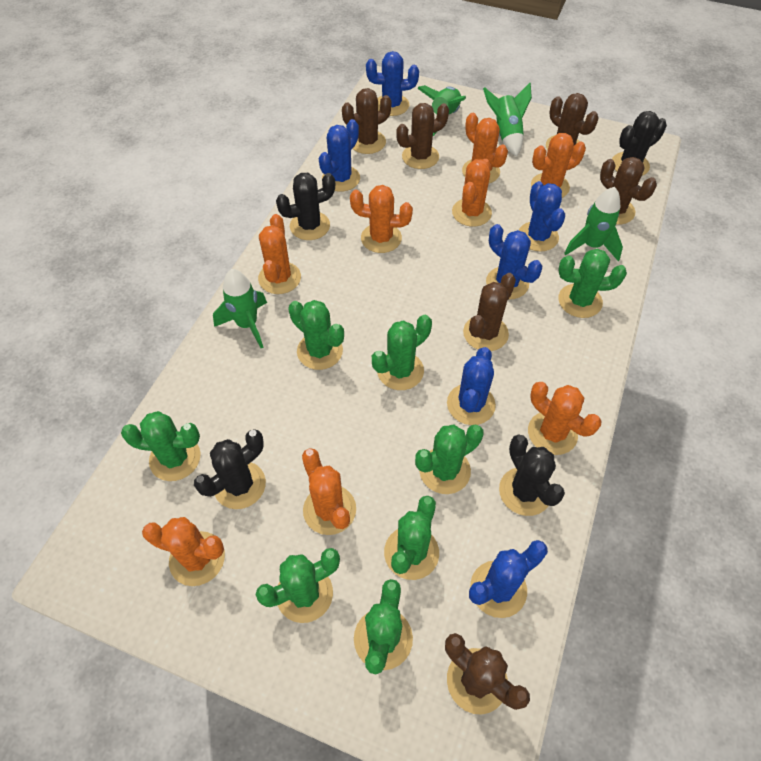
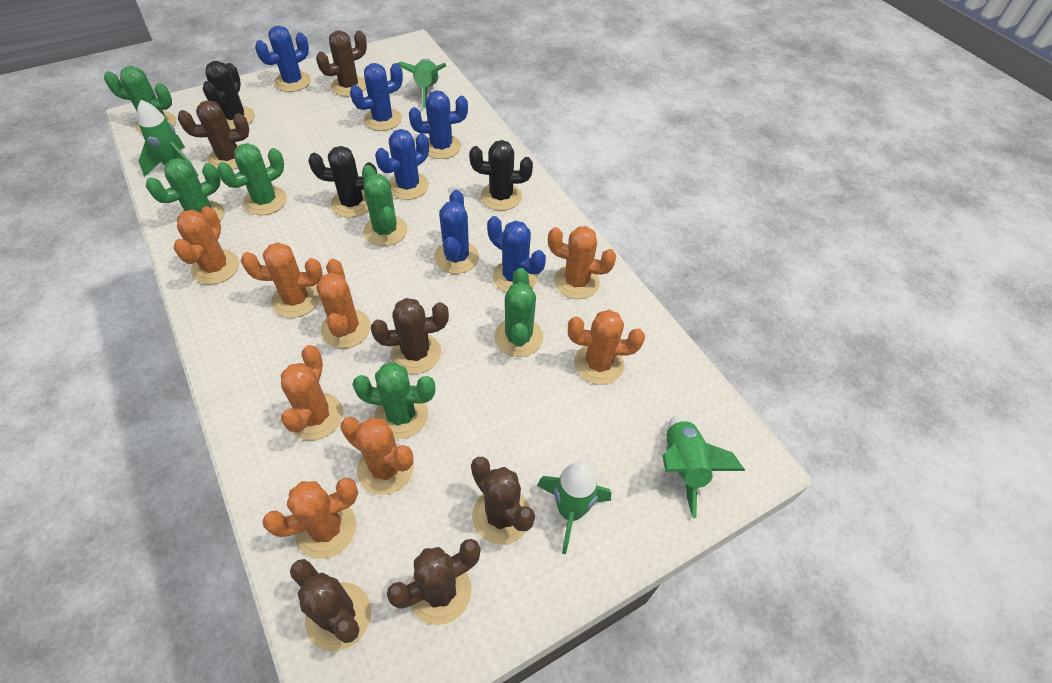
black cactus: 4 -> 3
green cactus: 8 -> 6

